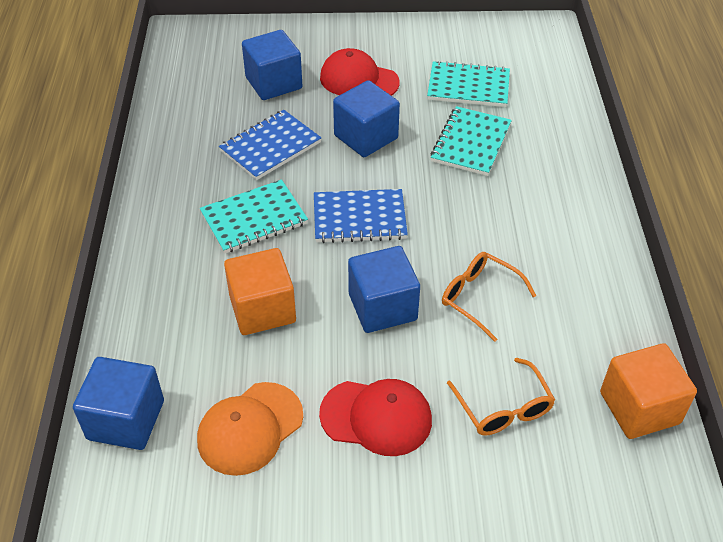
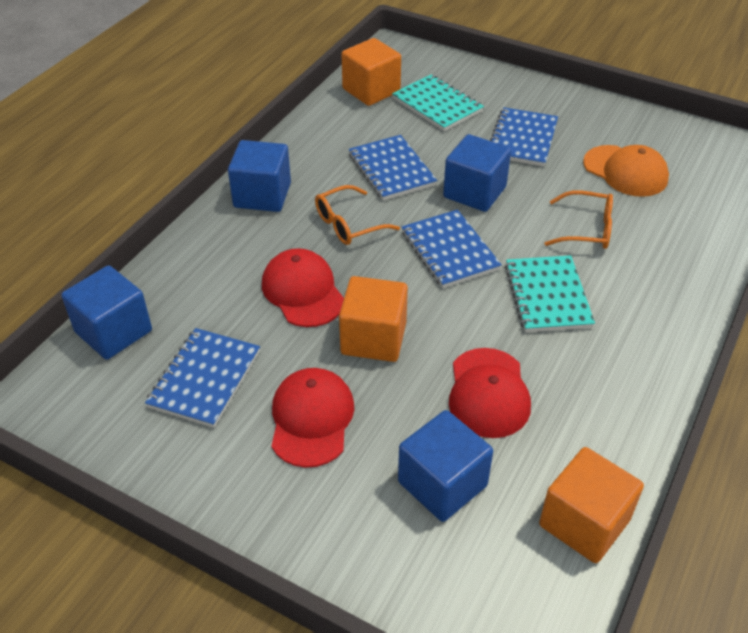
blue notebook: 2 -> 4
orange cube: 2 -> 3
red cap: 2 -> 3
turquoise notebook: 3 -> 2

